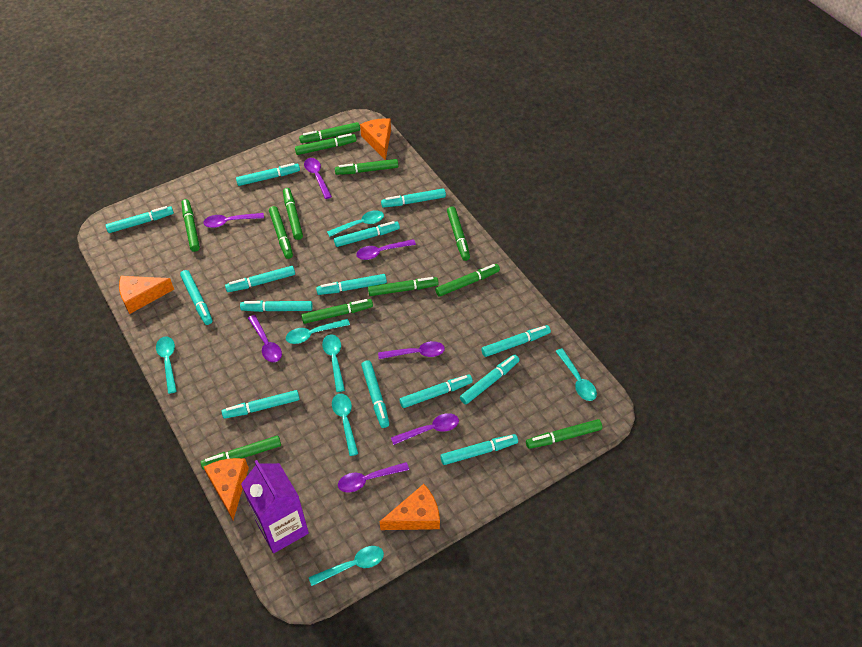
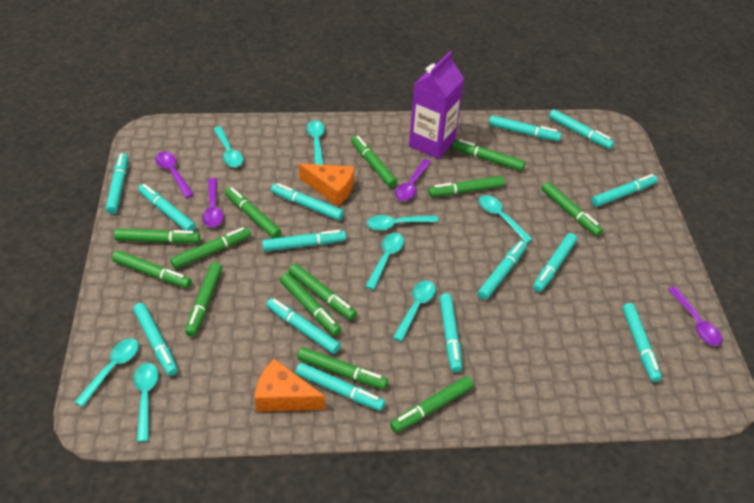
green marker: 12 -> 13
orange cheese: 4 -> 2
purple spoon: 7 -> 4
turquoise spoon: 7 -> 8

